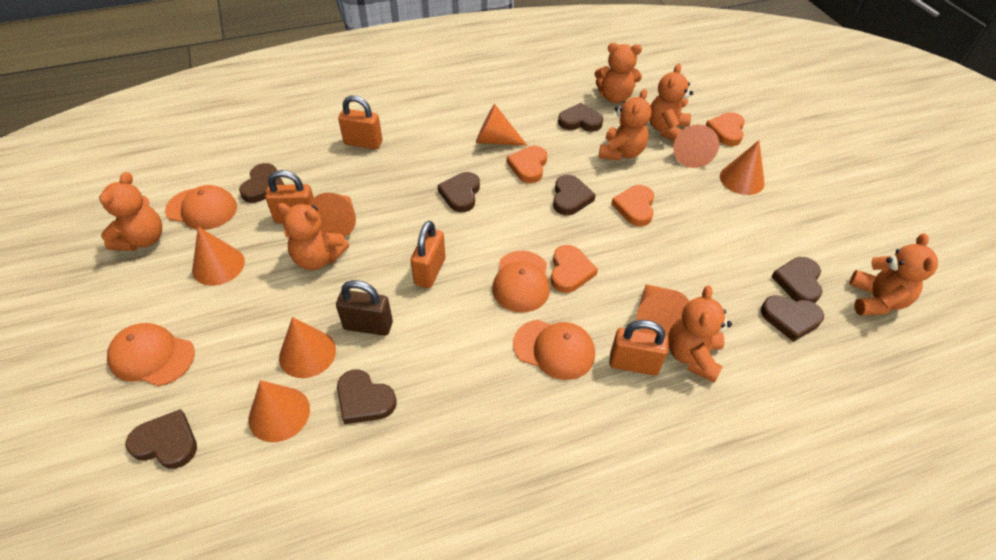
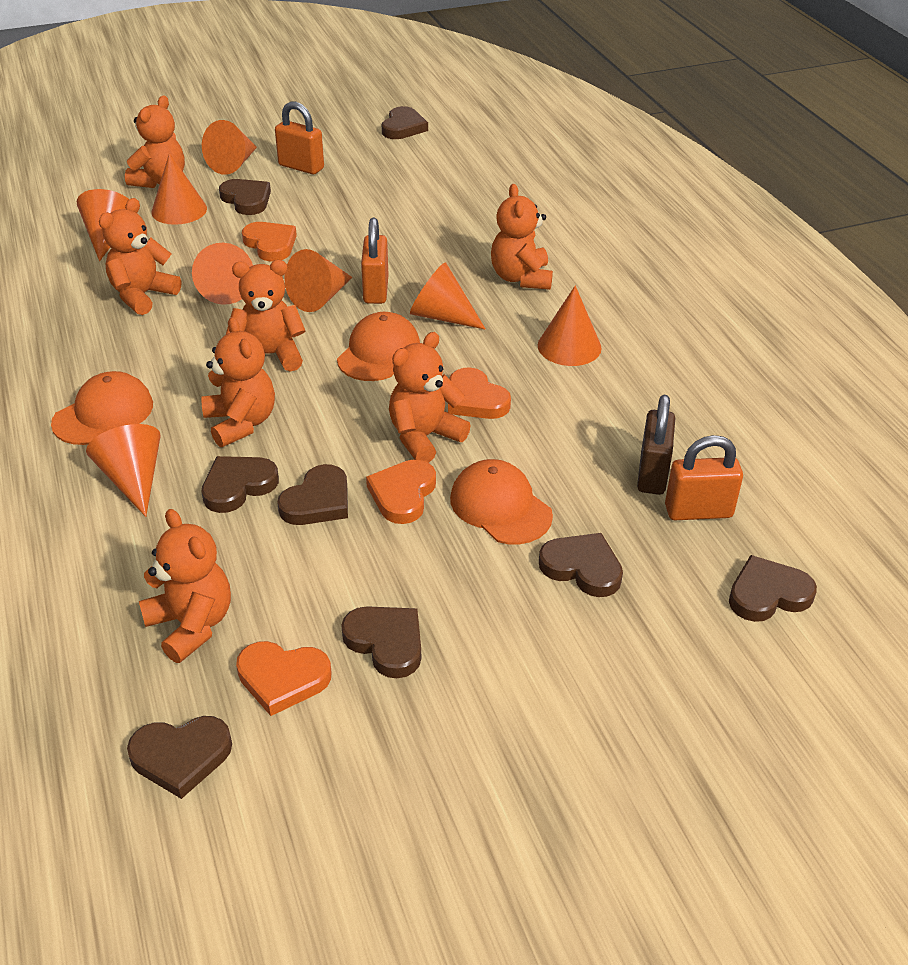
orange cap: 4 -> 3
orange padlock: 4 -> 3

